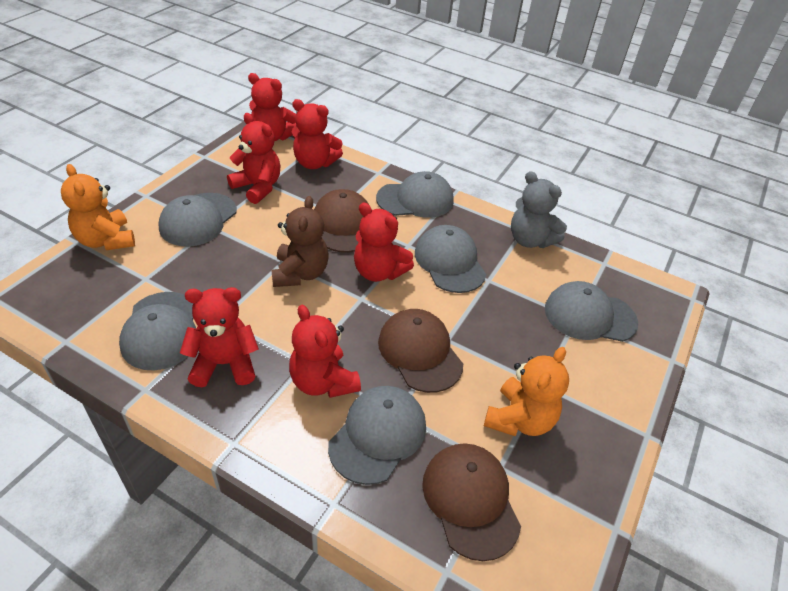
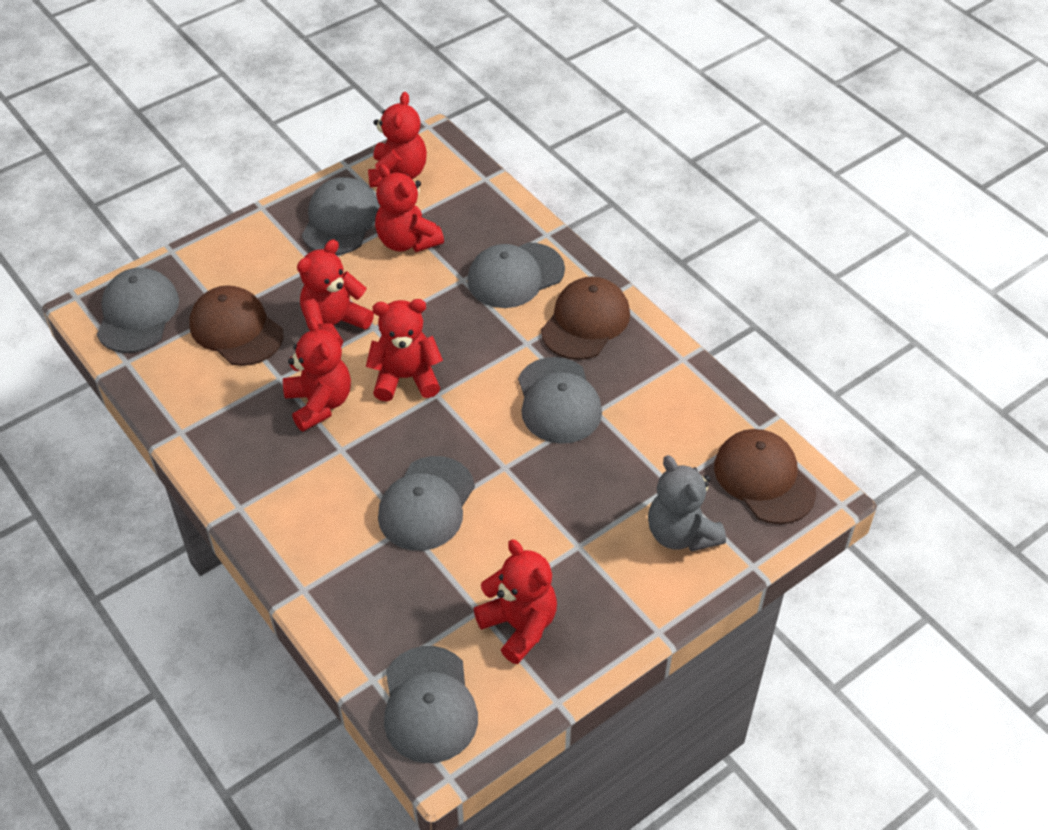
brown teddy bear: 1 -> 0
orange teddy bear: 2 -> 0

